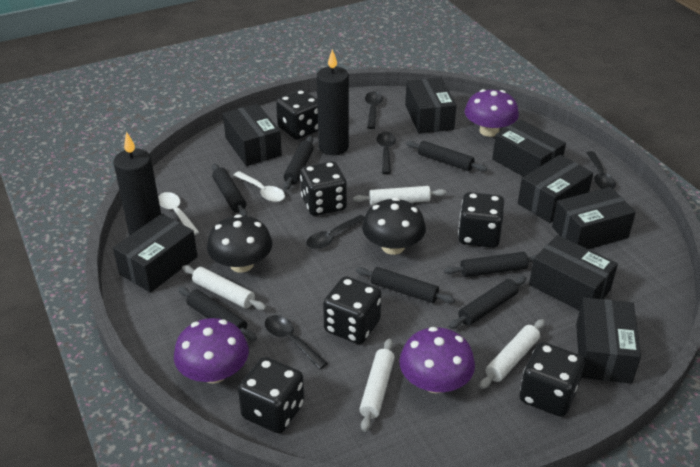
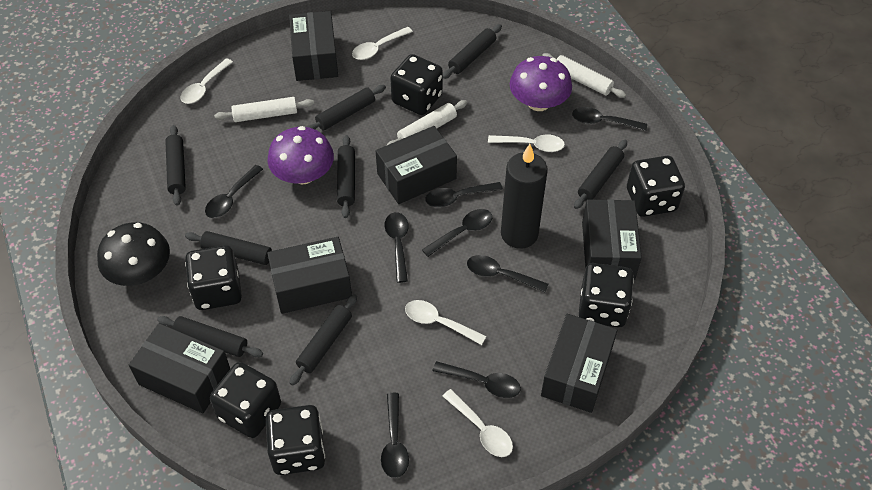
black box: 8 -> 6
black candle: 2 -> 1
black mushroom: 2 -> 1
black rolling pin: 7 -> 8
black spoon: 5 -> 8
purple mushroom: 3 -> 2
white rolling pin: 4 -> 3
white spoon: 2 -> 5

